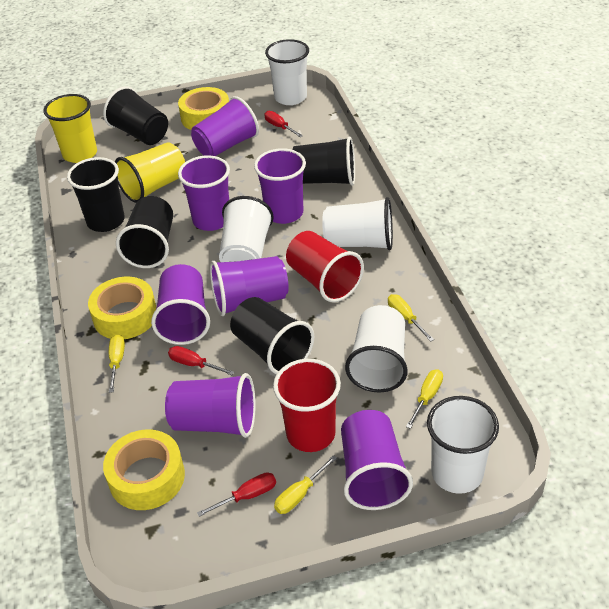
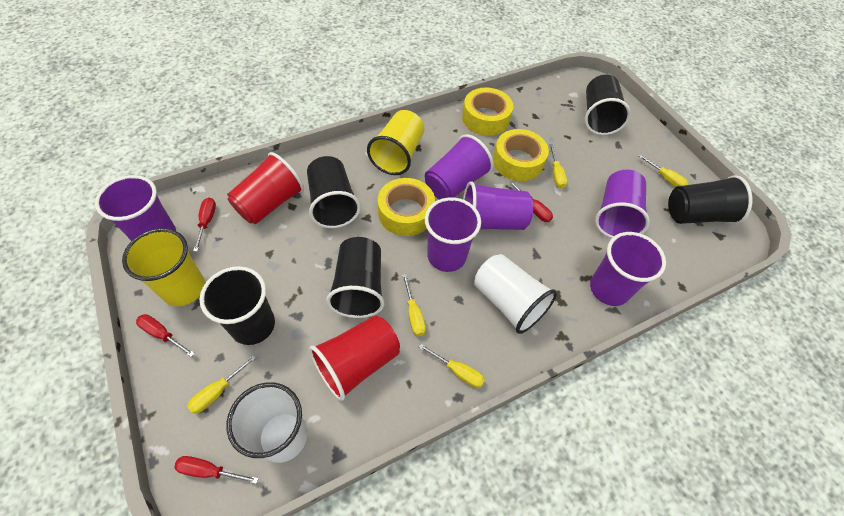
purple cup: 7 -> 6
red screwdriver: 3 -> 4
white cup: 5 -> 2
yellow screwdriver: 4 -> 5

